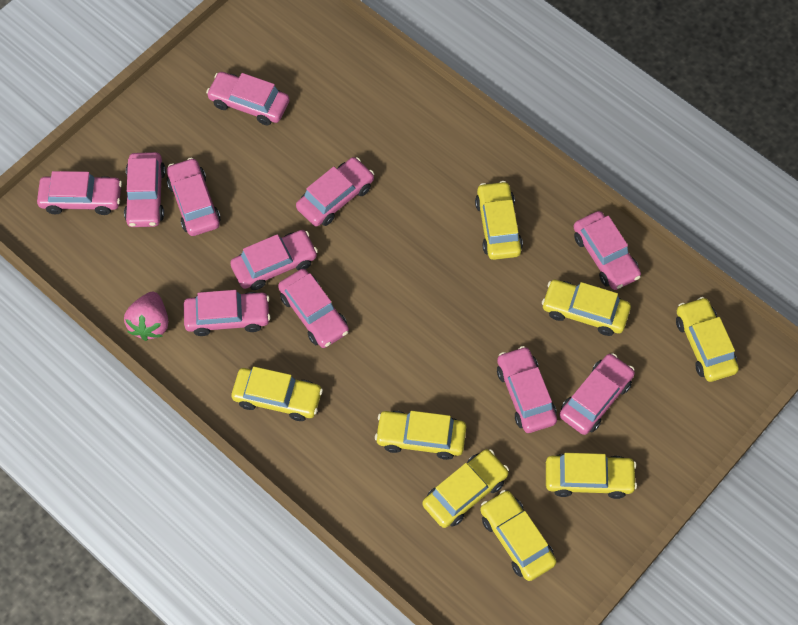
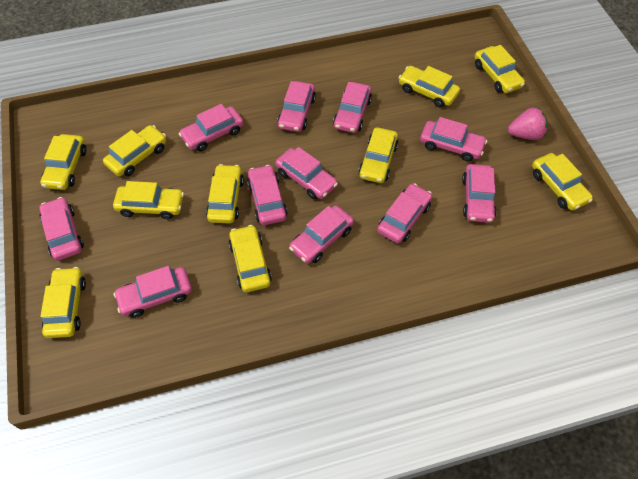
yellow car: 8 -> 10

